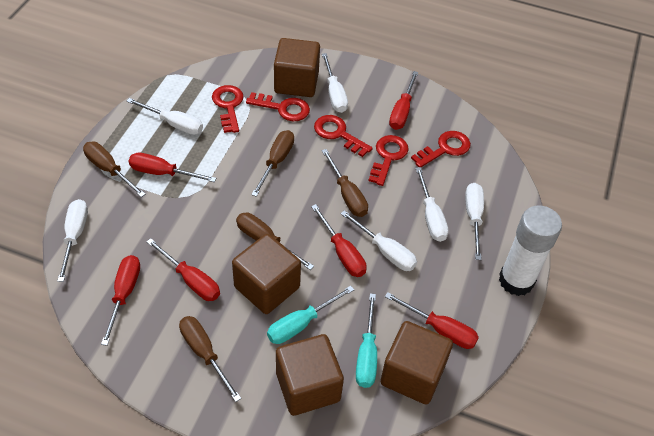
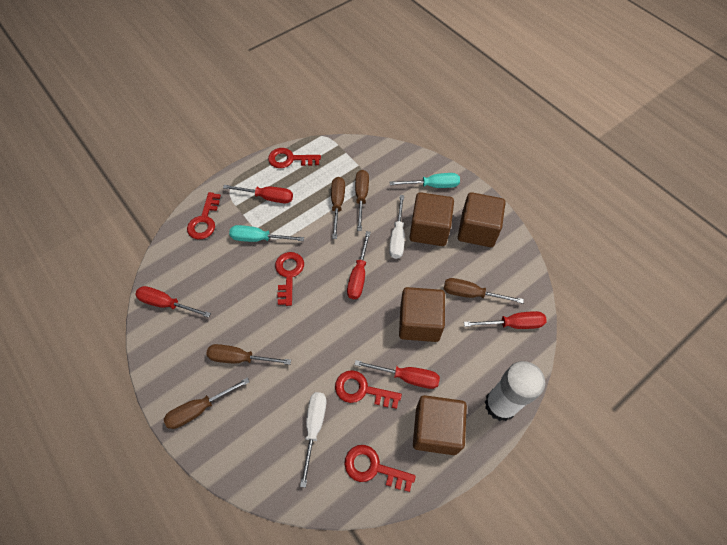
red screwdriver: 6 -> 5
white screwdriver: 6 -> 2

